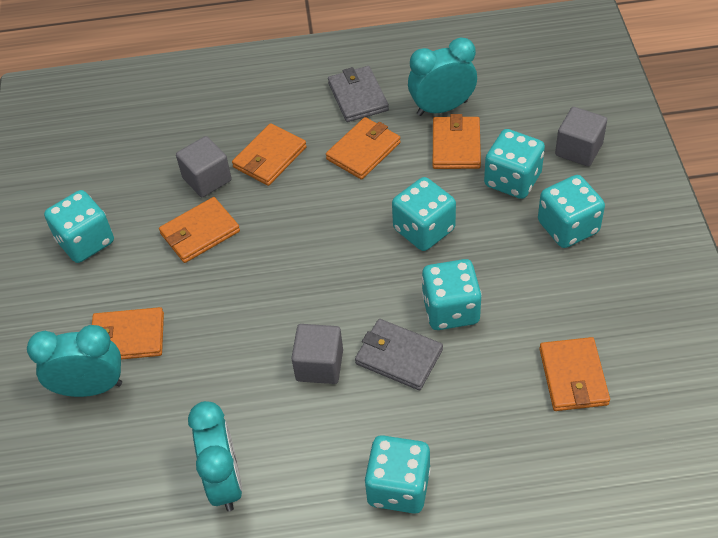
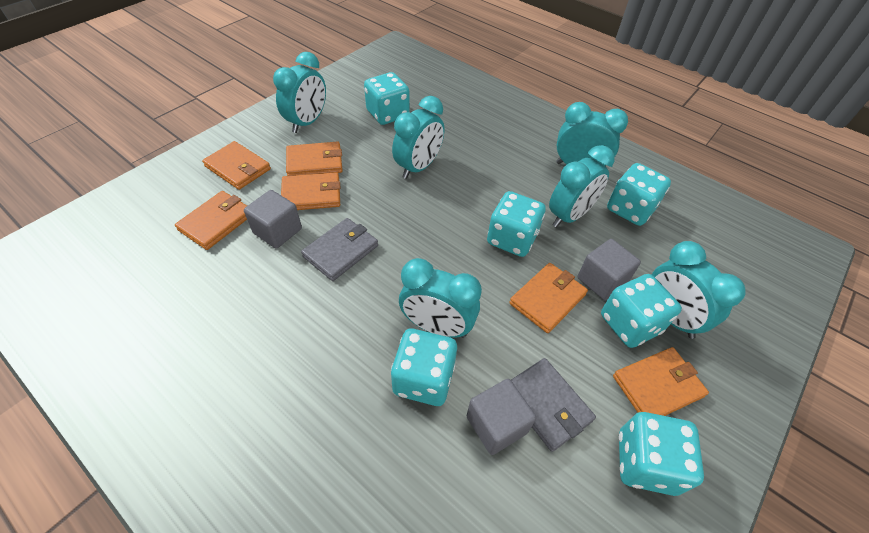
turquoise clock: 3 -> 6

